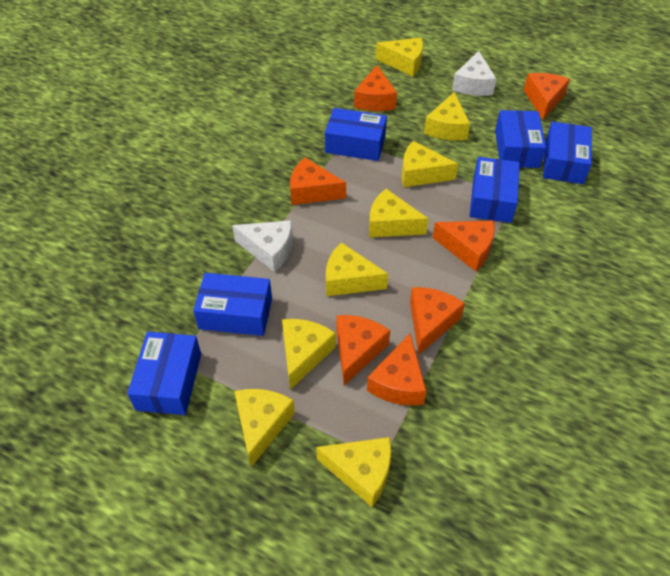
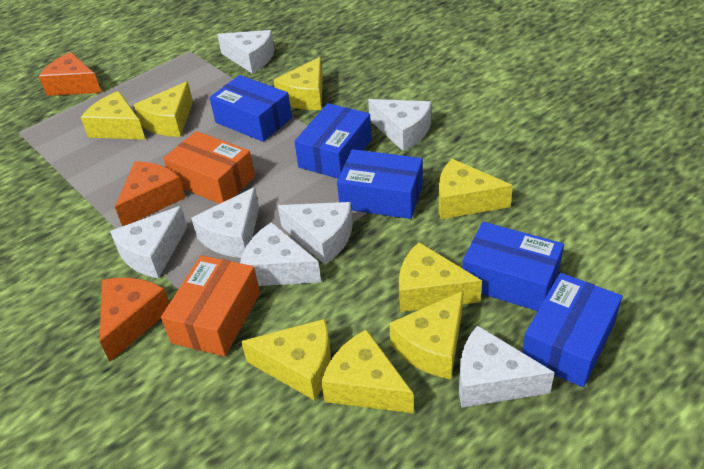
blue box: 6 -> 5
orange box: 0 -> 2
orange cheese: 7 -> 3
white cheese: 2 -> 7

